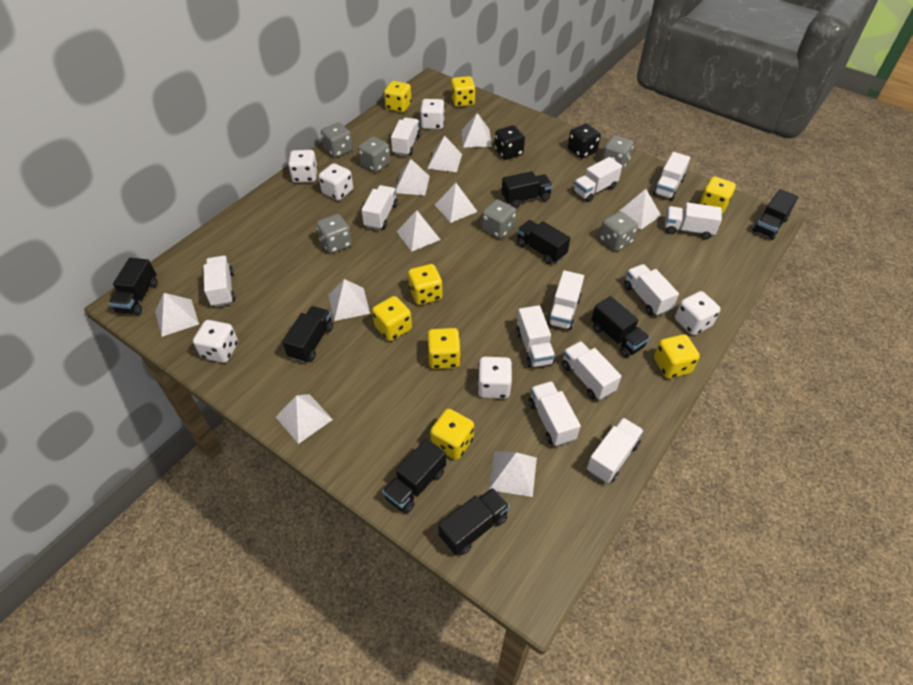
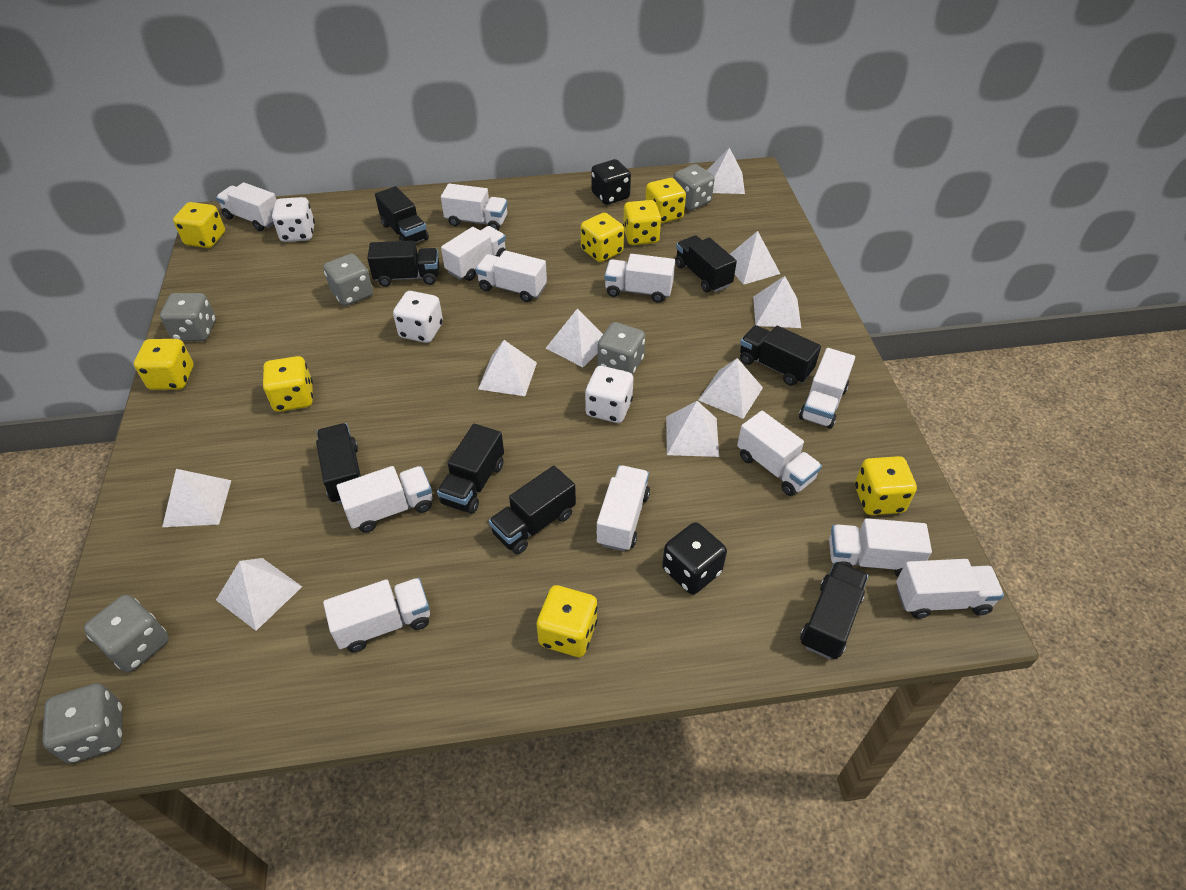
white dice: 6 -> 3
white pyramid: 10 -> 9

